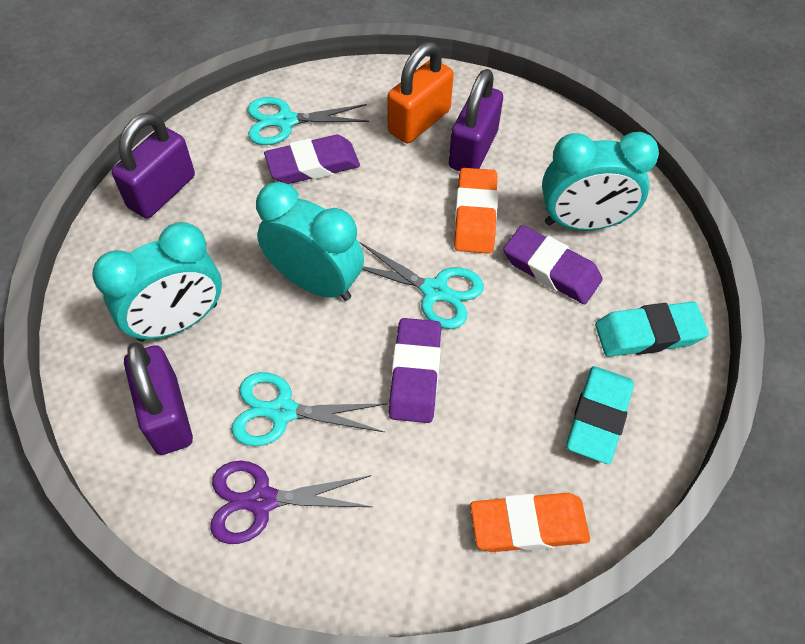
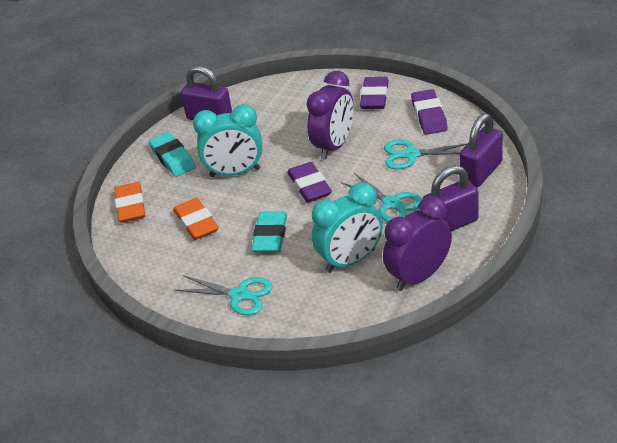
orange padlock: 1 -> 0
purple clock: 0 -> 2
purple scissors: 1 -> 0
turquoise clock: 3 -> 2

